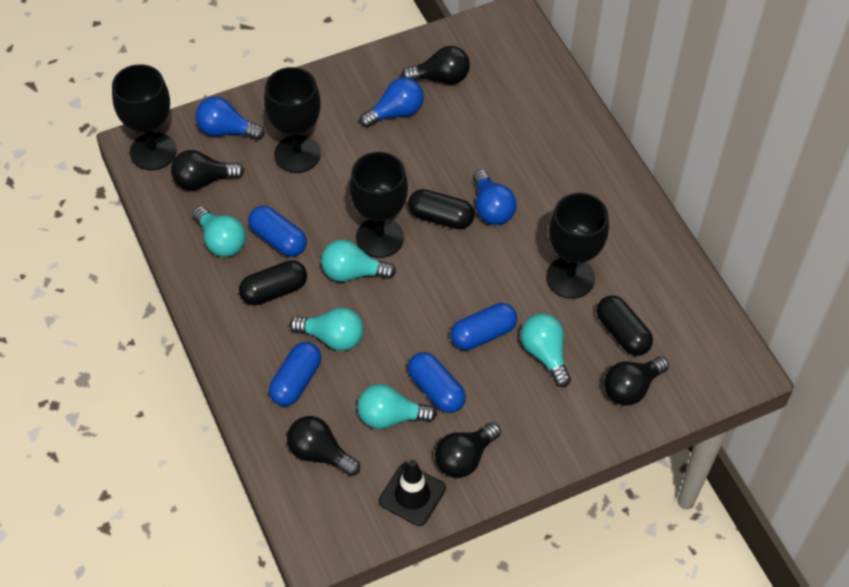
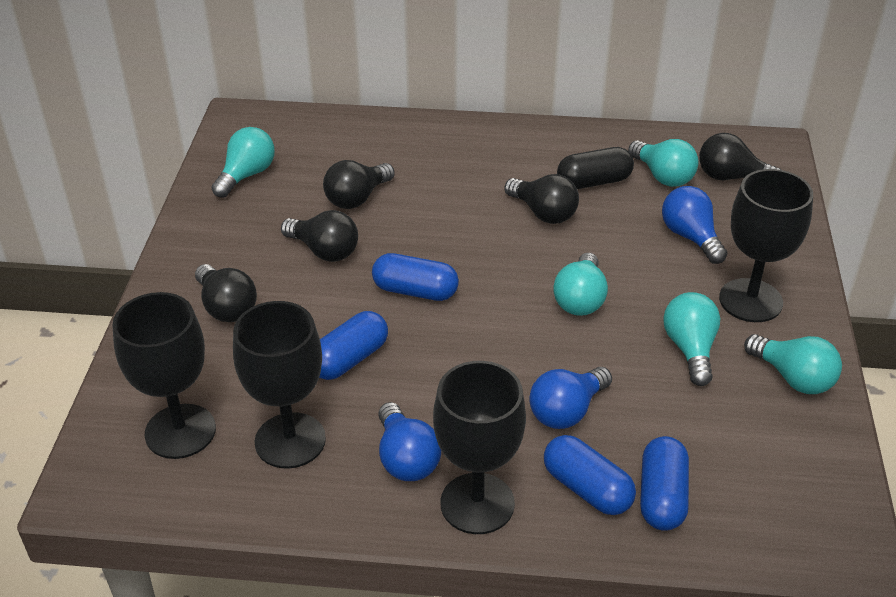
black capsule: 3 -> 1
black traffic cone: 1 -> 0

